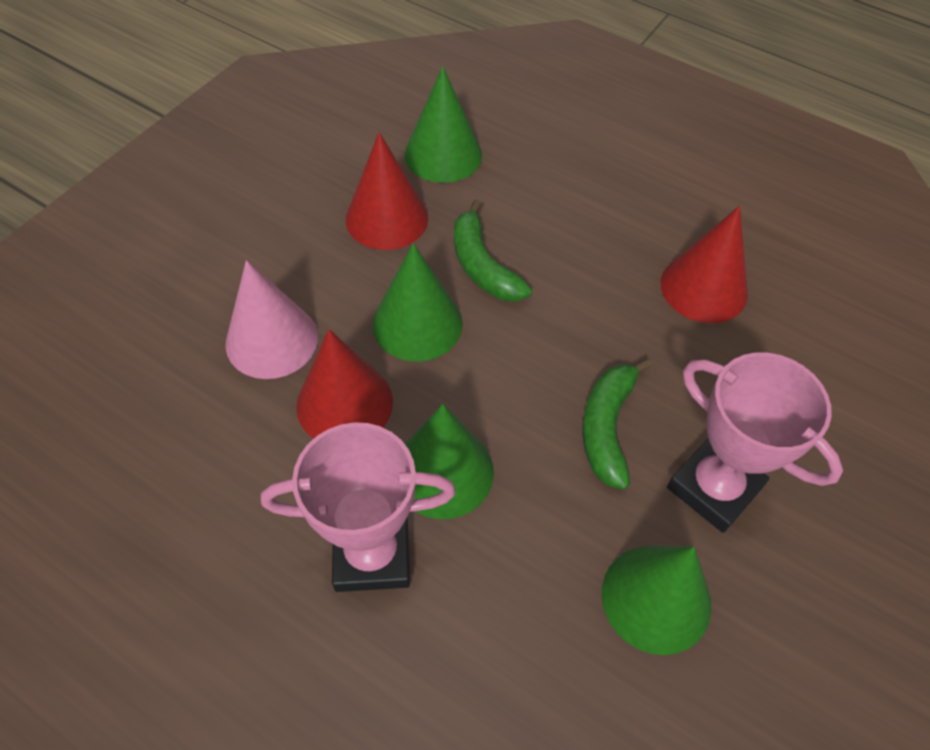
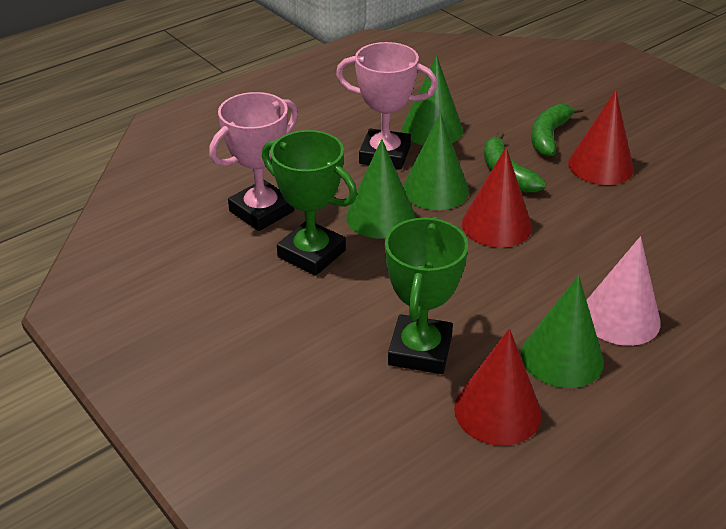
green trophy: 0 -> 2

